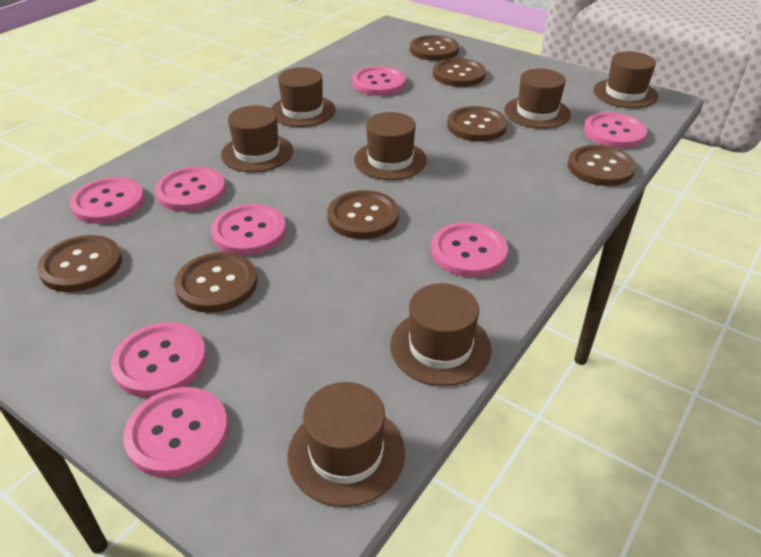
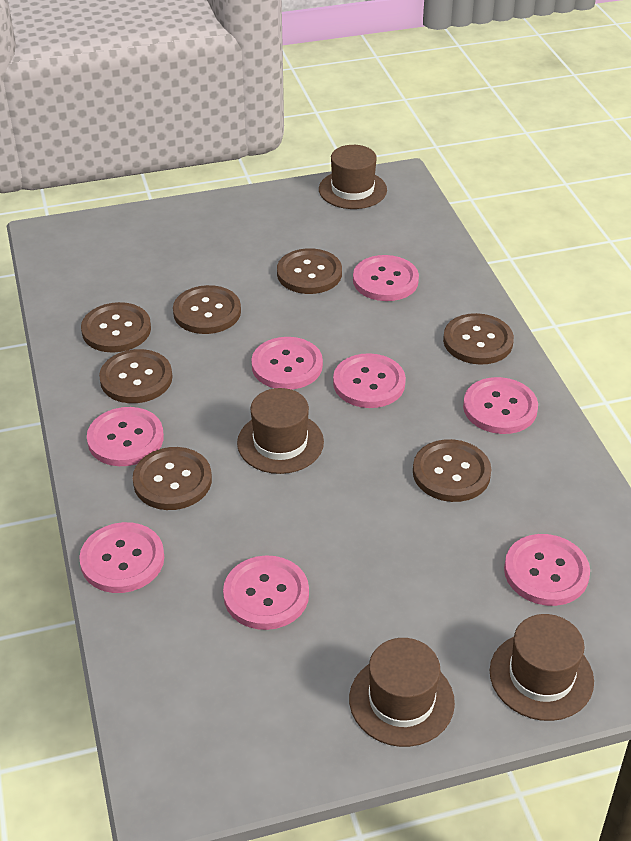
brown hat: 7 -> 4

